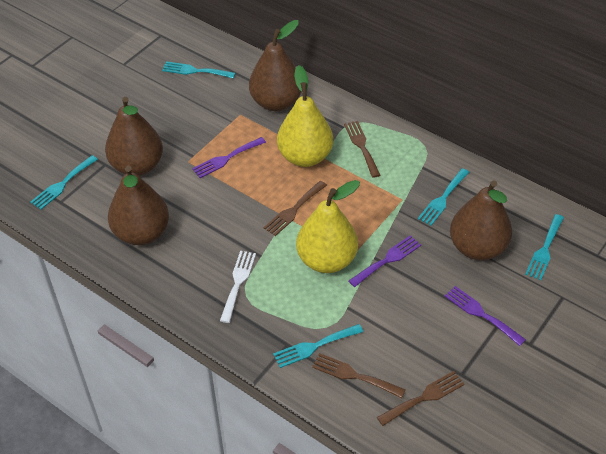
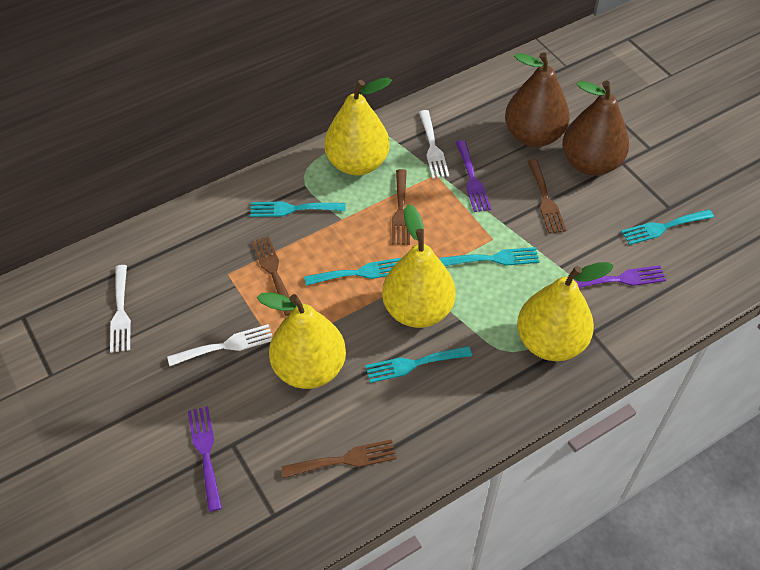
brown pear: 4 -> 2
white fork: 1 -> 3
yellow pear: 2 -> 4

